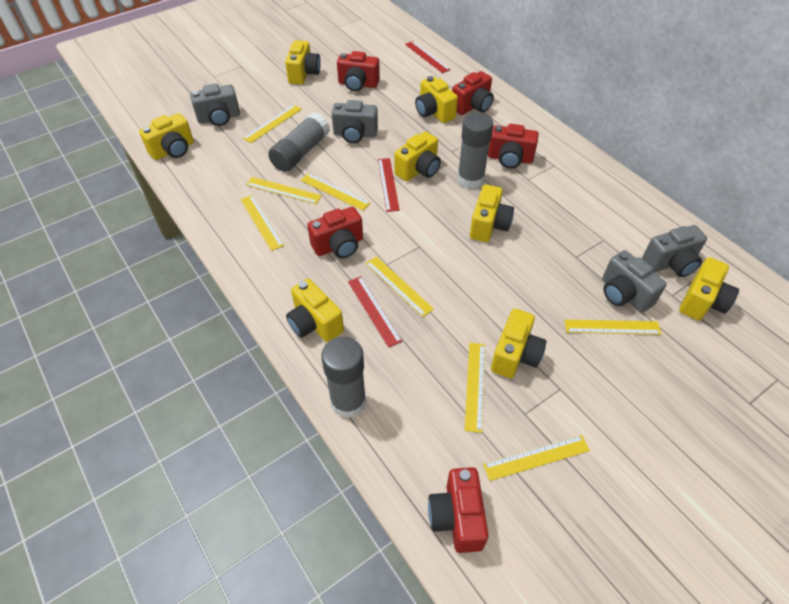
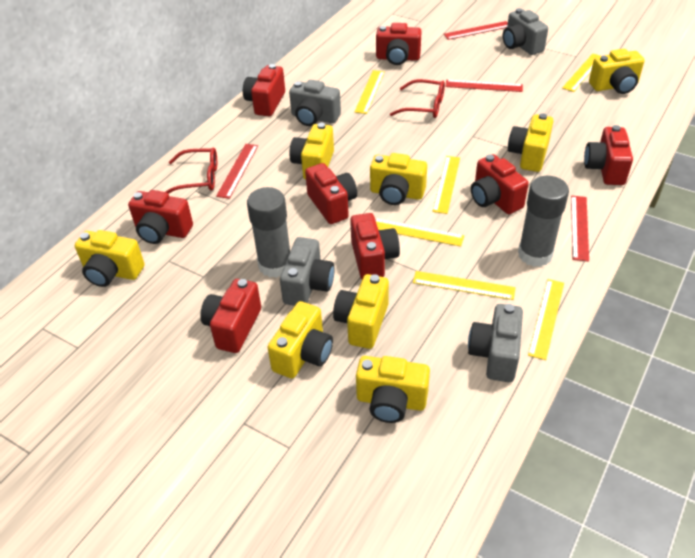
grey glue stick: 3 -> 2
red camera: 5 -> 8
red glasses: 0 -> 2
red ruler: 3 -> 4
yellow ruler: 8 -> 6

